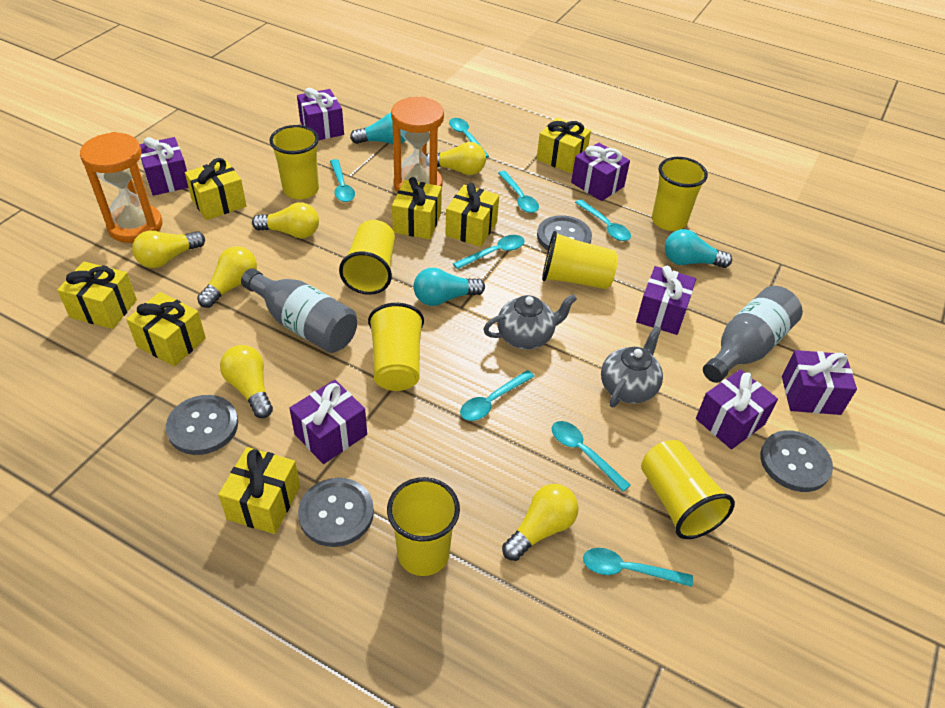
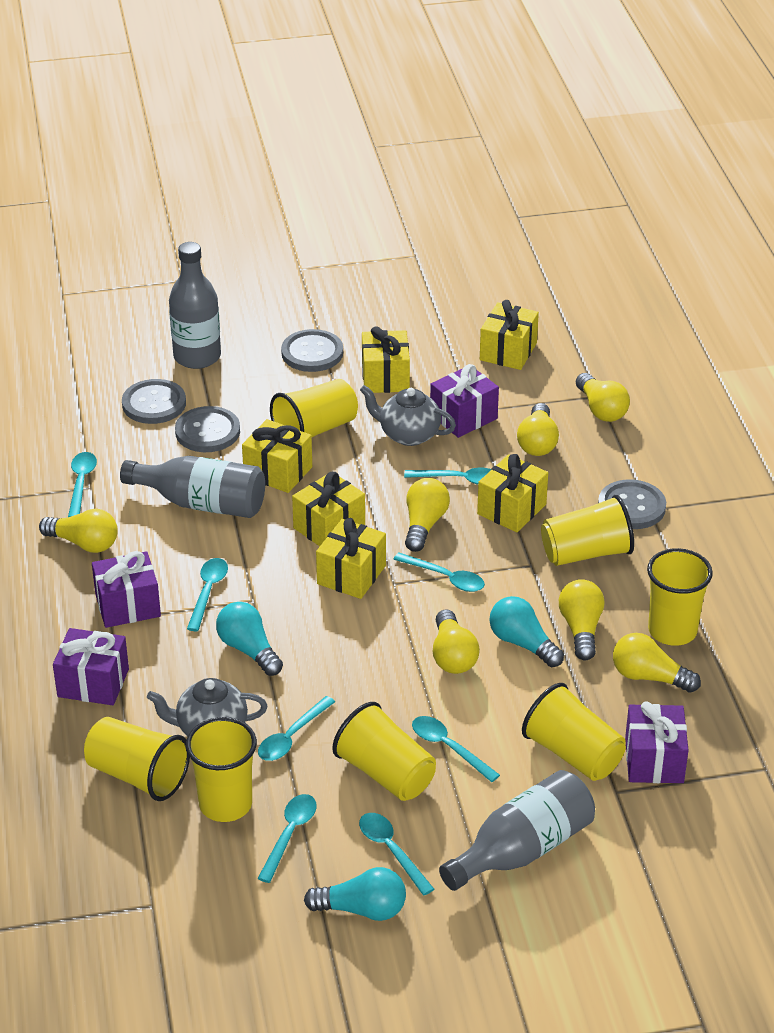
grey bottle: 2 -> 3
orange hourglass: 2 -> 0
purple gift: 7 -> 4
yellow gift: 7 -> 6
yellow light bulb: 6 -> 7

